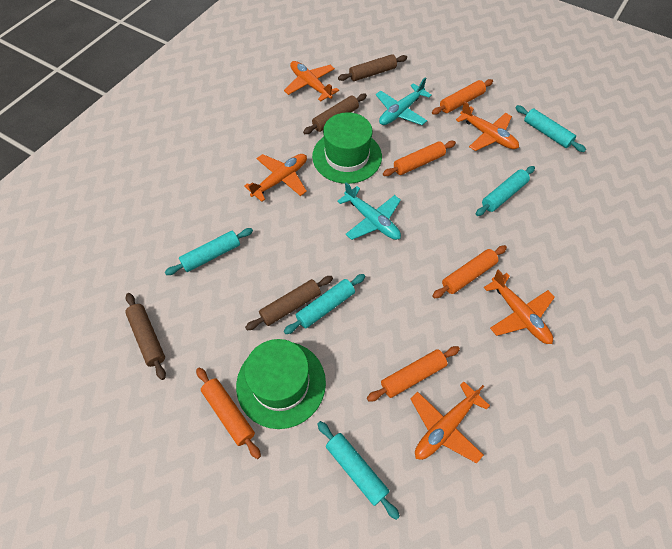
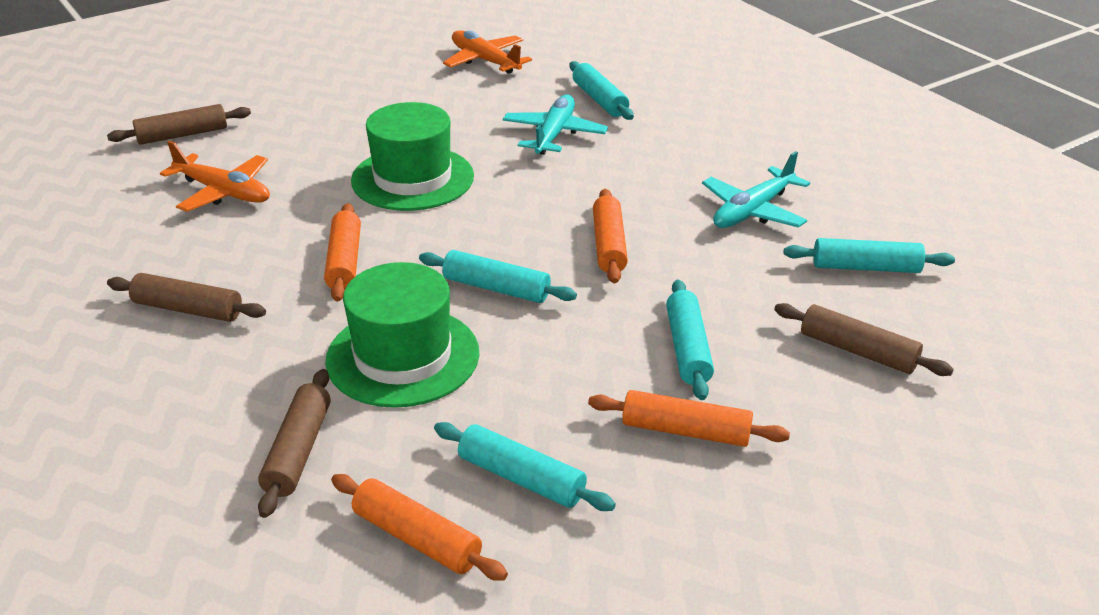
orange plane: 5 -> 2
orange rolling pin: 5 -> 4

